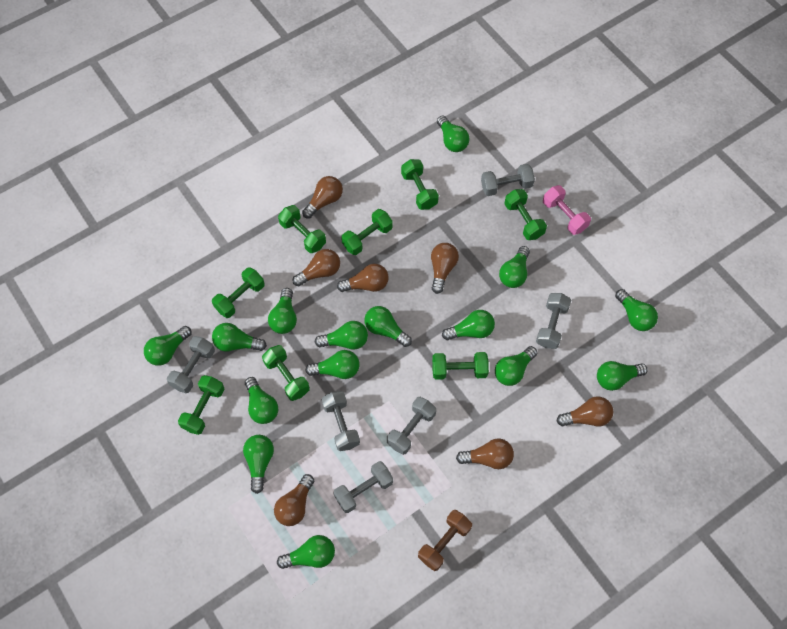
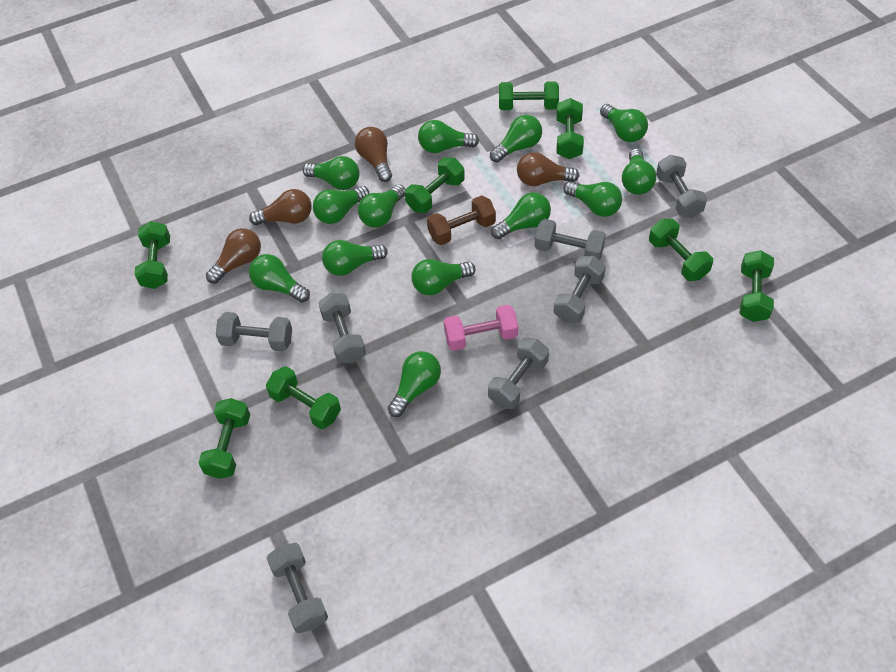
brown light bulb: 7 -> 4
green light bulb: 15 -> 13
grey dumbbell: 6 -> 7

